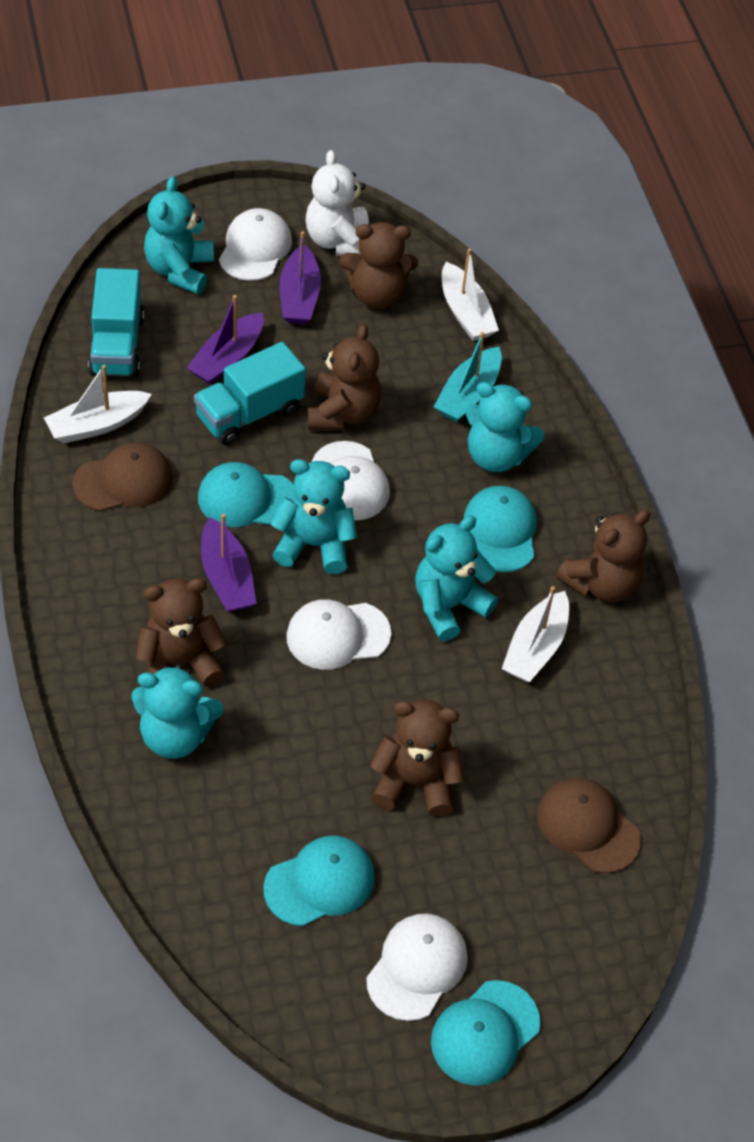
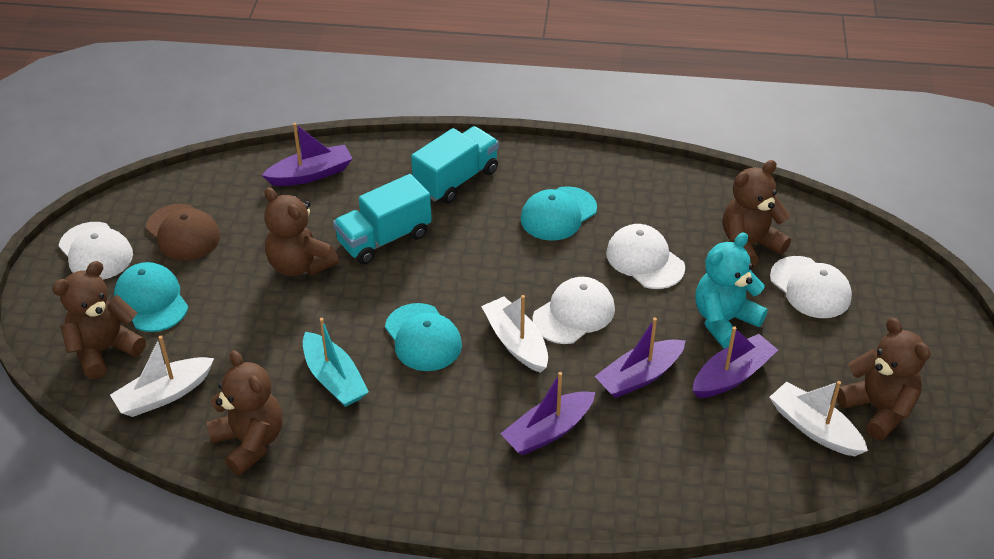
brown cap: 2 -> 1
purple boat: 3 -> 4
turquoise cap: 4 -> 3
turquoise teddy bear: 5 -> 1
white teddy bear: 1 -> 0

